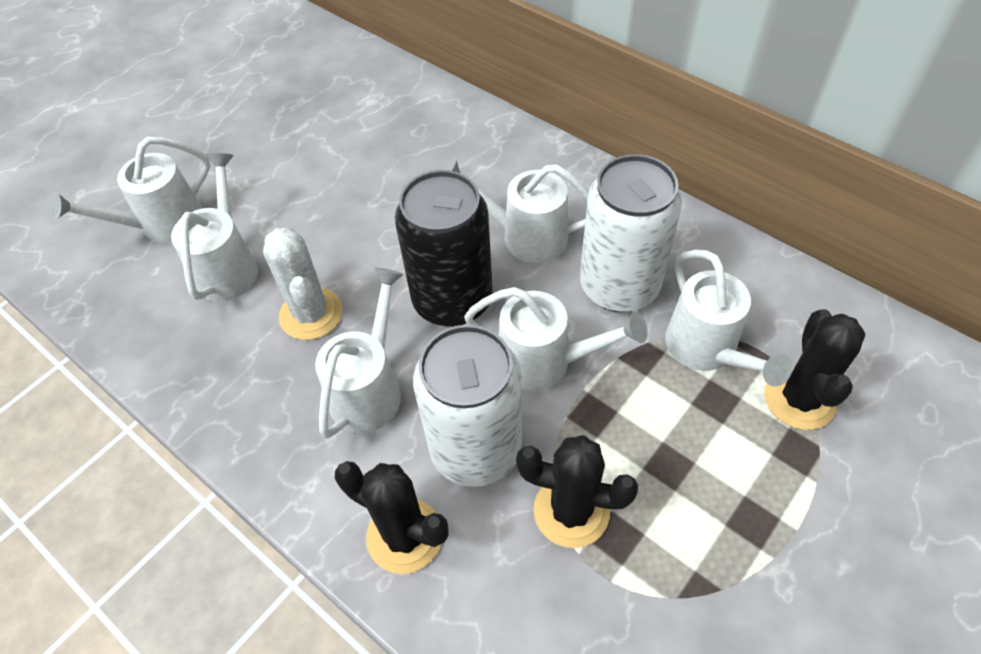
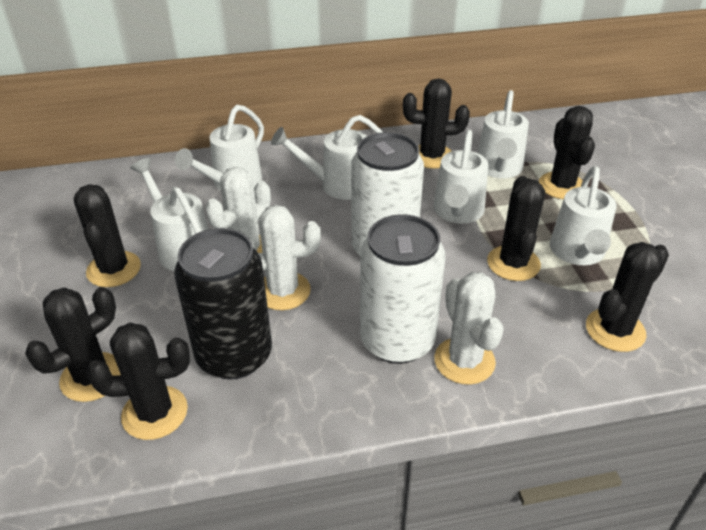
black cactus: 3 -> 7
white cactus: 1 -> 3

